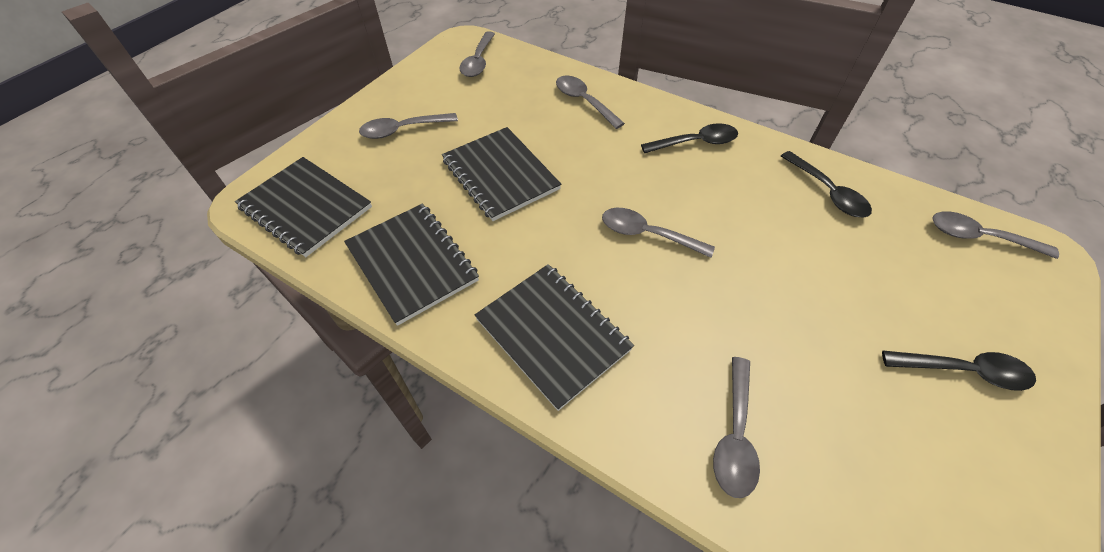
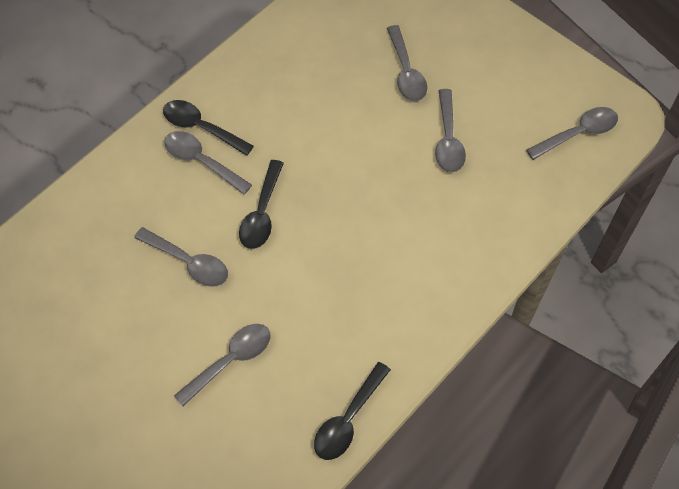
black notebook: 4 -> 0

